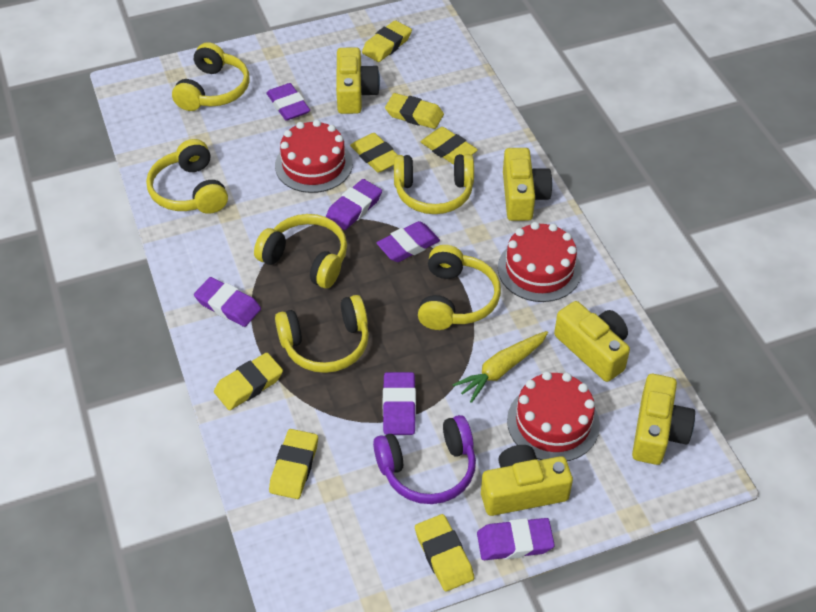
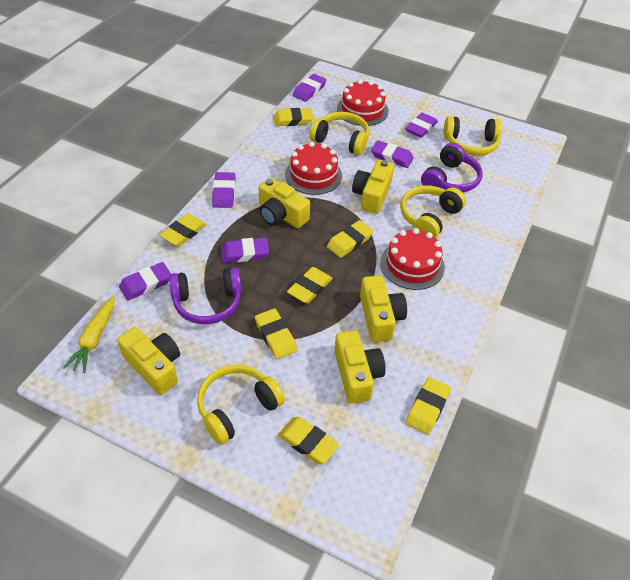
purple headphones: 1 -> 2
yellow headphones: 6 -> 4

